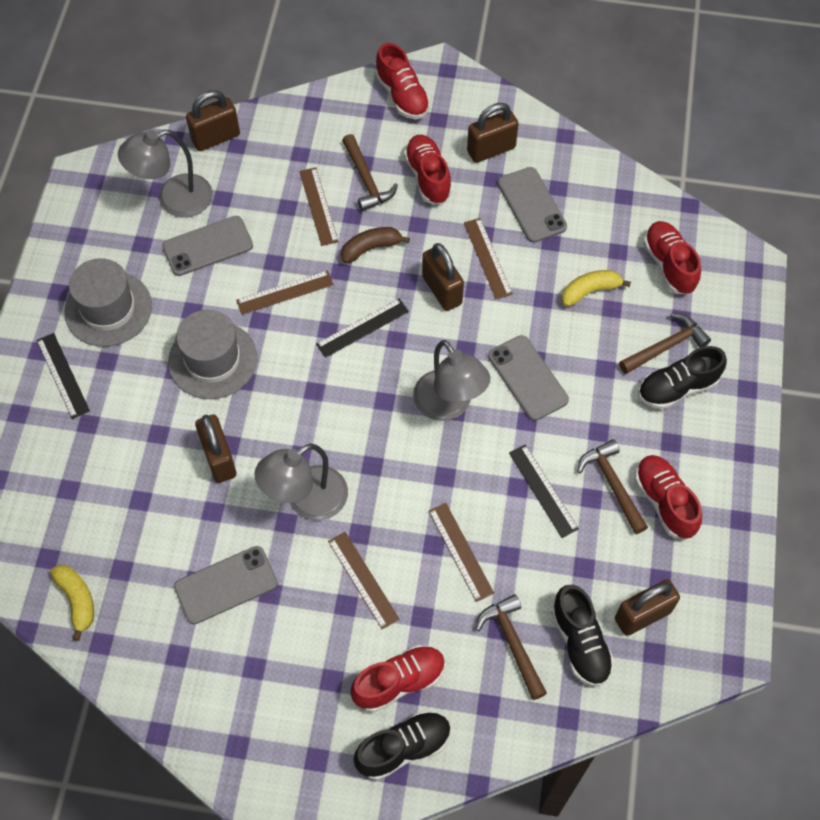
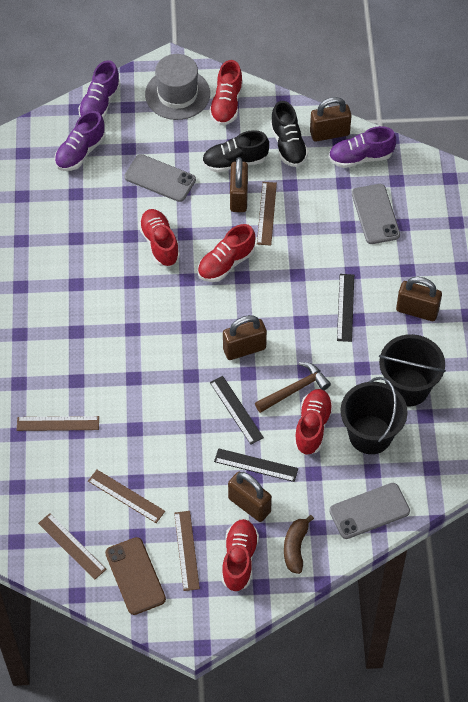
black bucket: 0 -> 2
black shoe: 3 -> 2
brown hammer: 4 -> 1
brown phone: 0 -> 1
grey hat: 2 -> 1
grey lamp: 3 -> 0
grey phone: 4 -> 3
purple shoe: 0 -> 3
yellow banana: 2 -> 0

